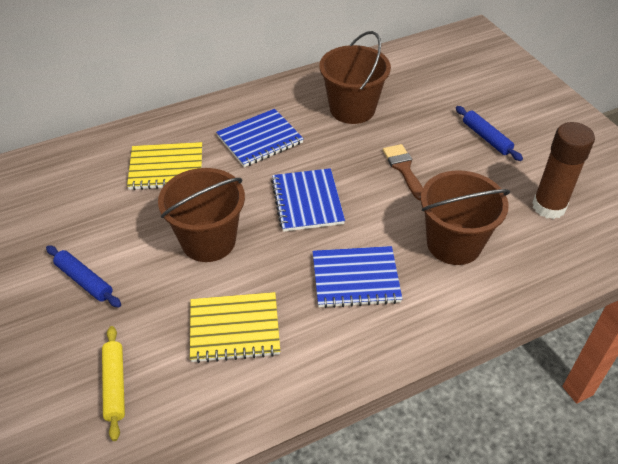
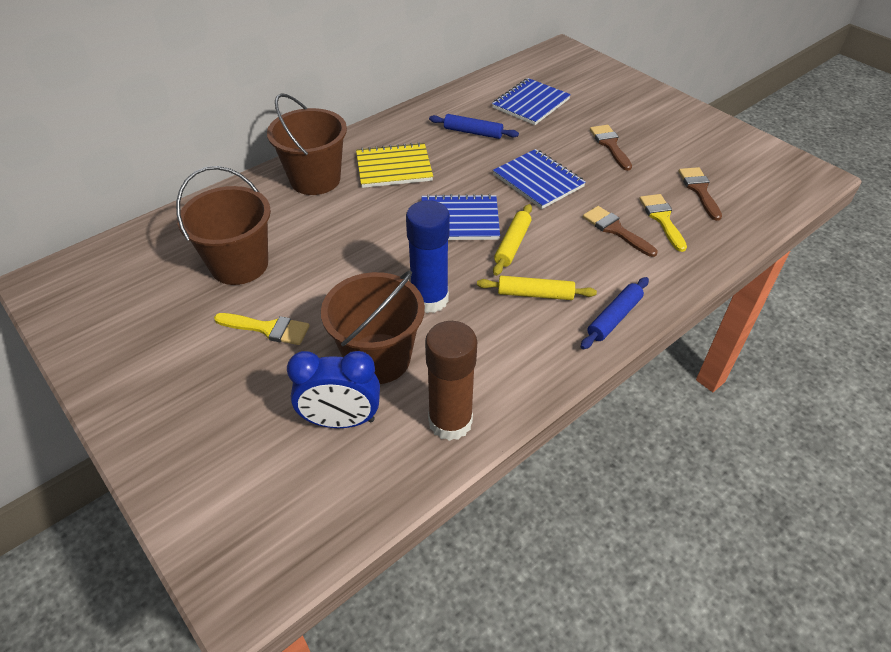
blue clock: 0 -> 1
blue glue stick: 0 -> 1
brown brush: 1 -> 3
yellow brush: 0 -> 2
yellow notebook: 2 -> 1
yellow rolling pin: 1 -> 2

